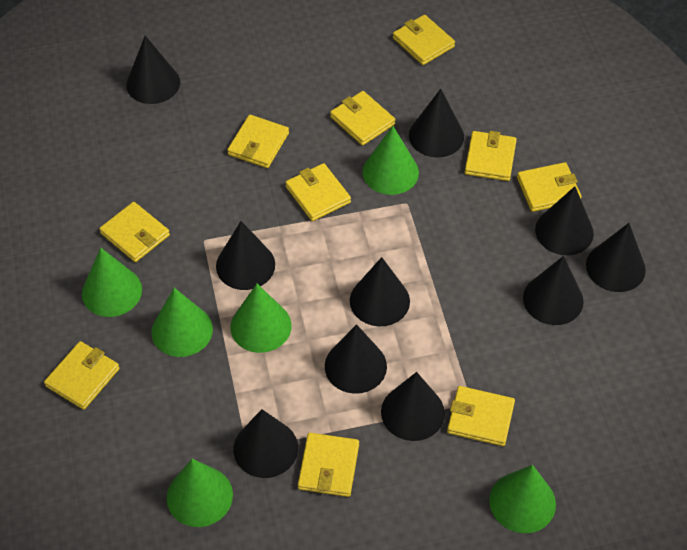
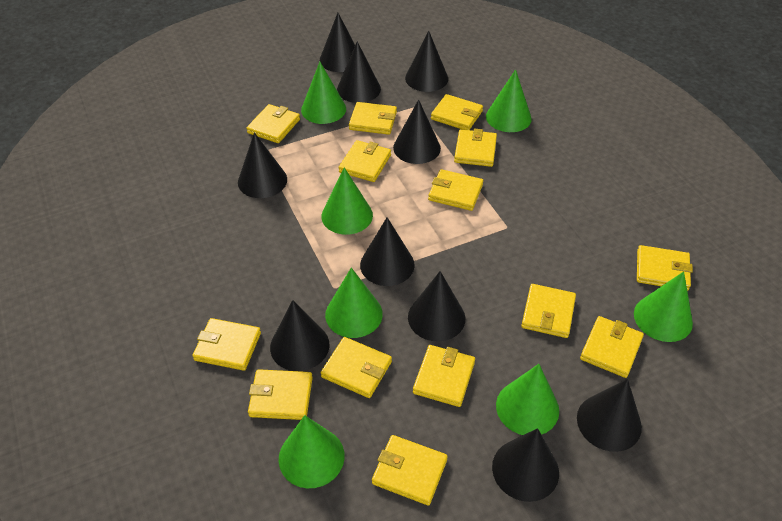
green cone: 6 -> 7
yellow wallet: 10 -> 14

